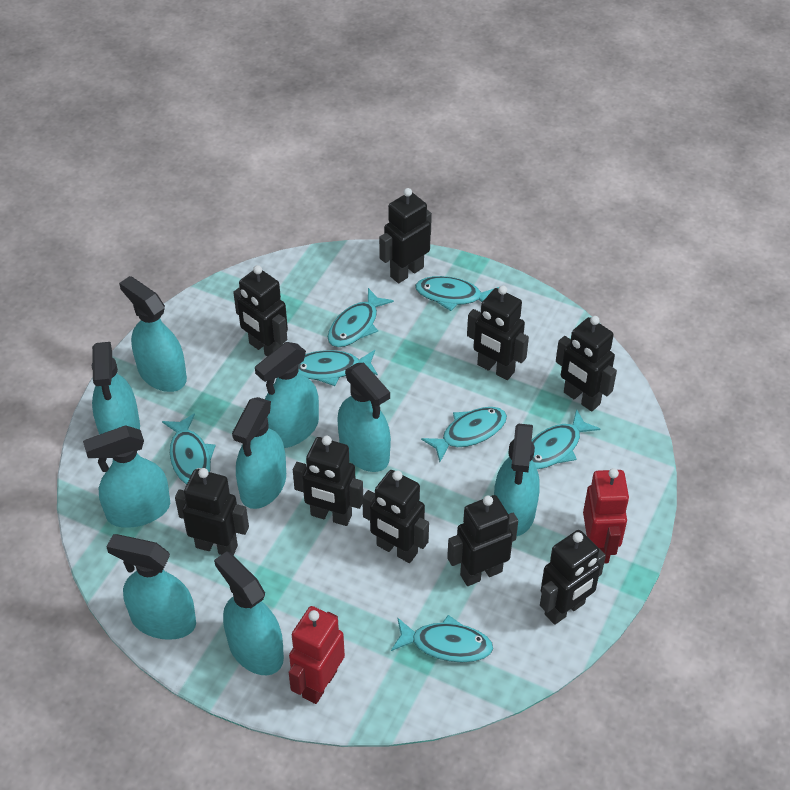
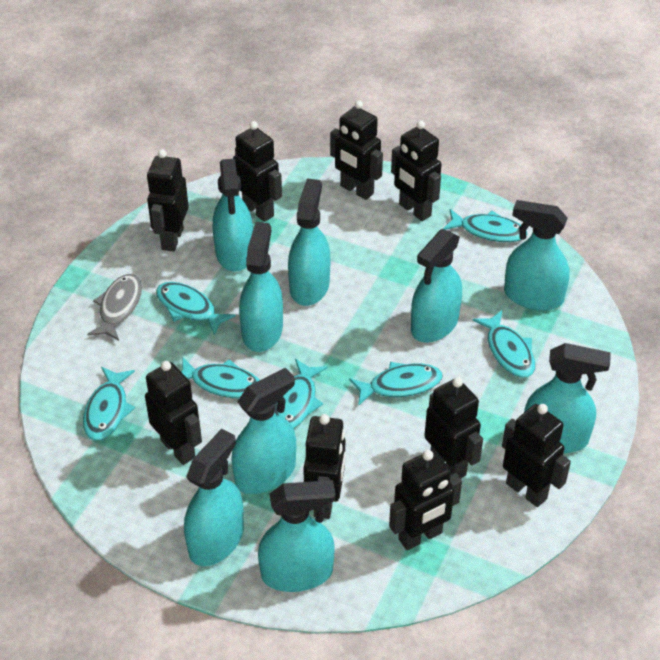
grey fish: 0 -> 1
red robot: 2 -> 0

